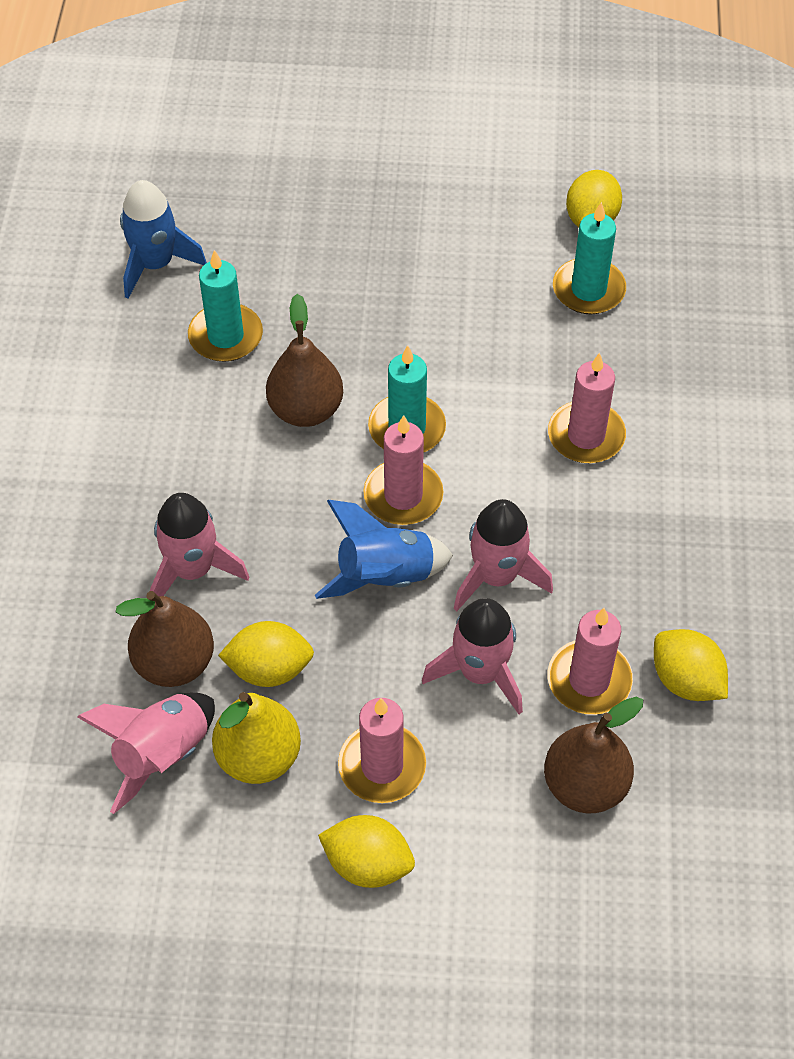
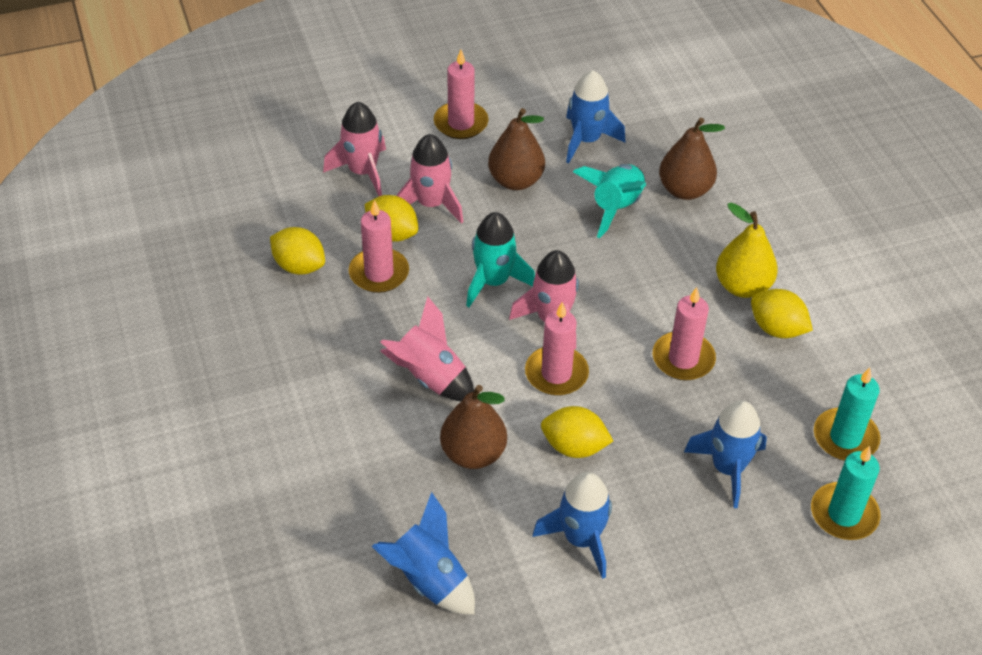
blue rocket: 2 -> 4
turquoise candle: 3 -> 2
turquoise rocket: 0 -> 2

